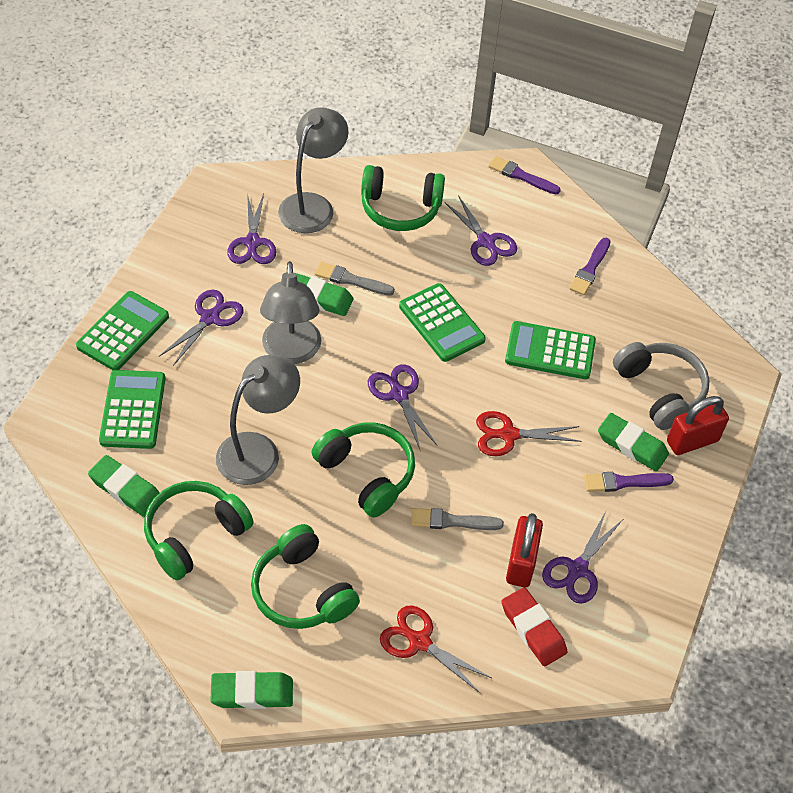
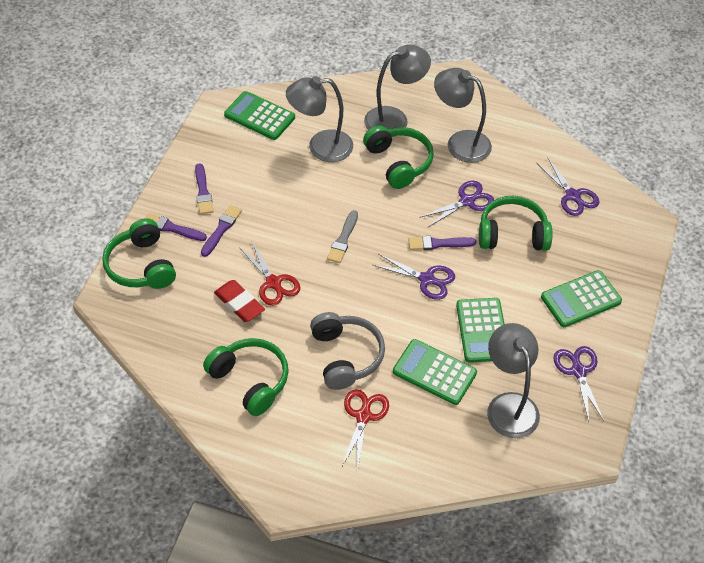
green eraser: 4 -> 0
grey brush: 2 -> 1
grey lamp: 3 -> 4
purple brush: 3 -> 4
purple scissors: 5 -> 4
red padlock: 2 -> 0

